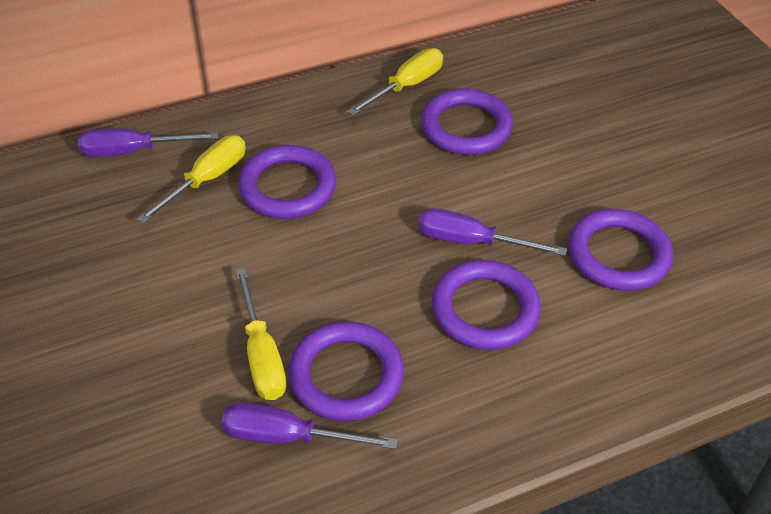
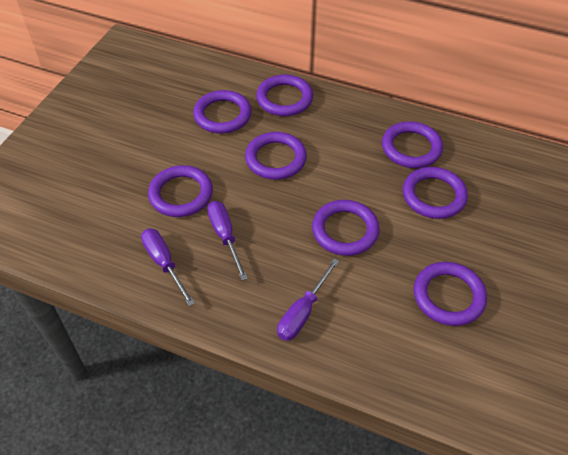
purple ring: 5 -> 8
yellow screwdriver: 3 -> 0

